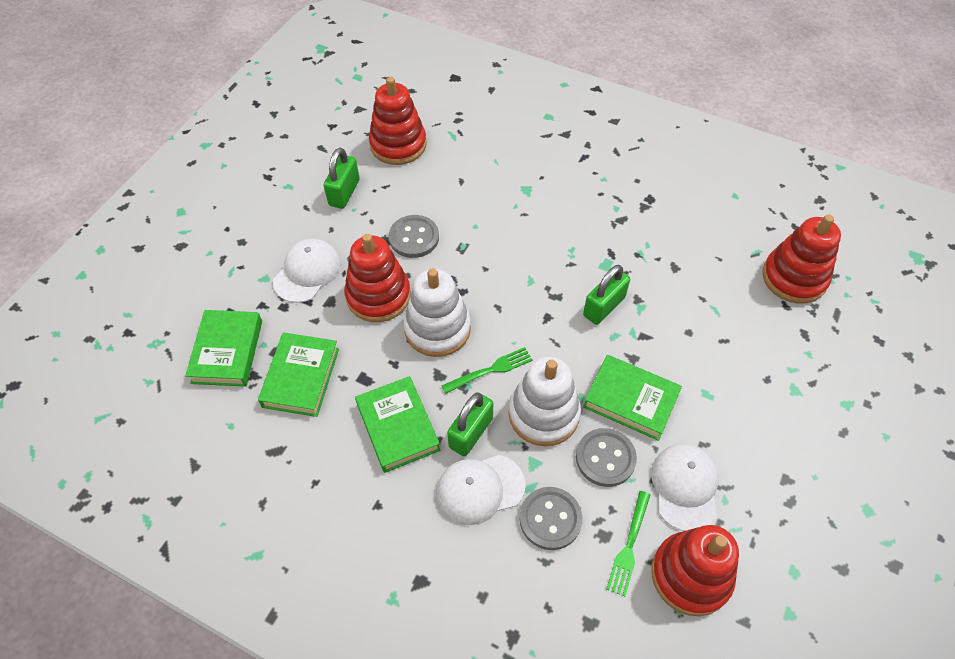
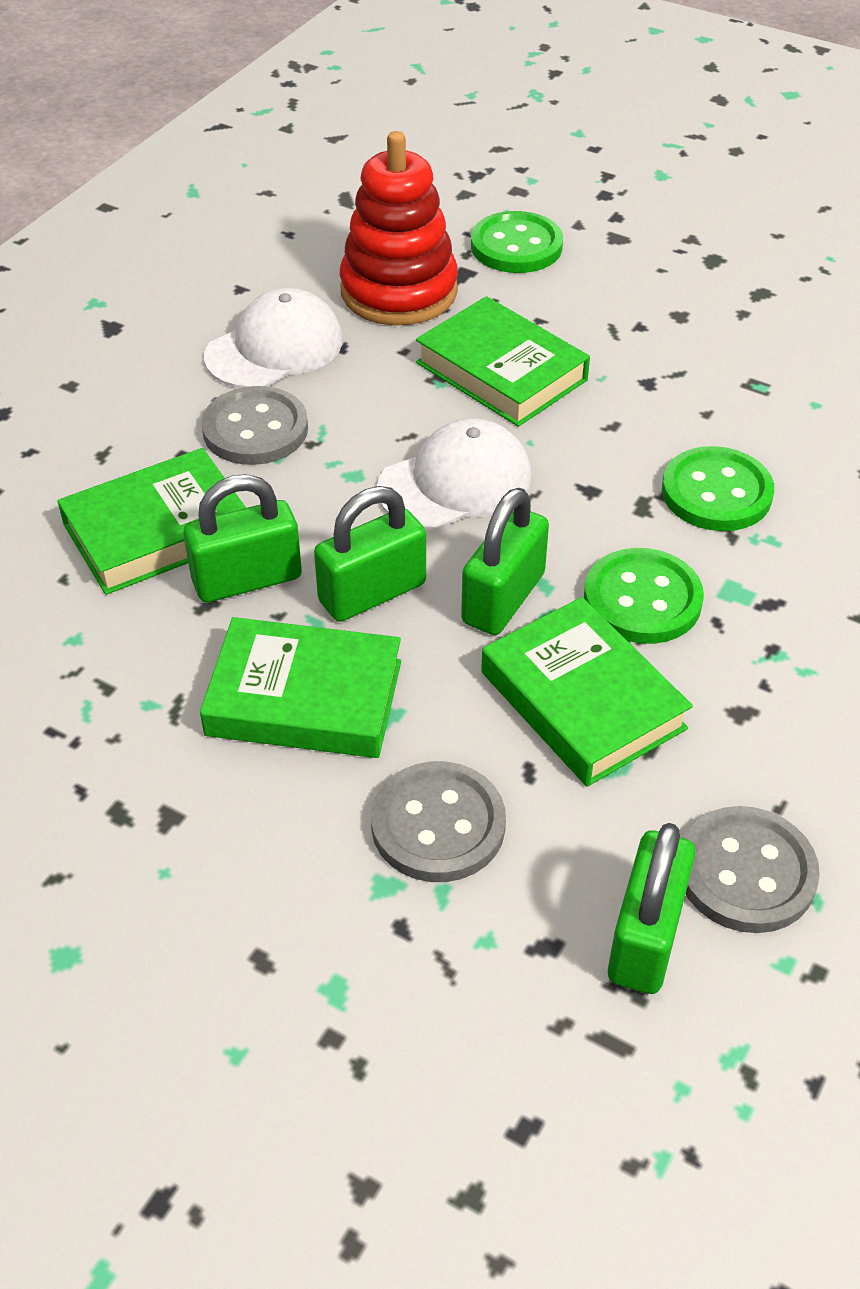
green button: 0 -> 3
green fork: 2 -> 0
green padlock: 3 -> 4
red stacking toy: 4 -> 1
white cap: 3 -> 2
white stacking toy: 2 -> 0

